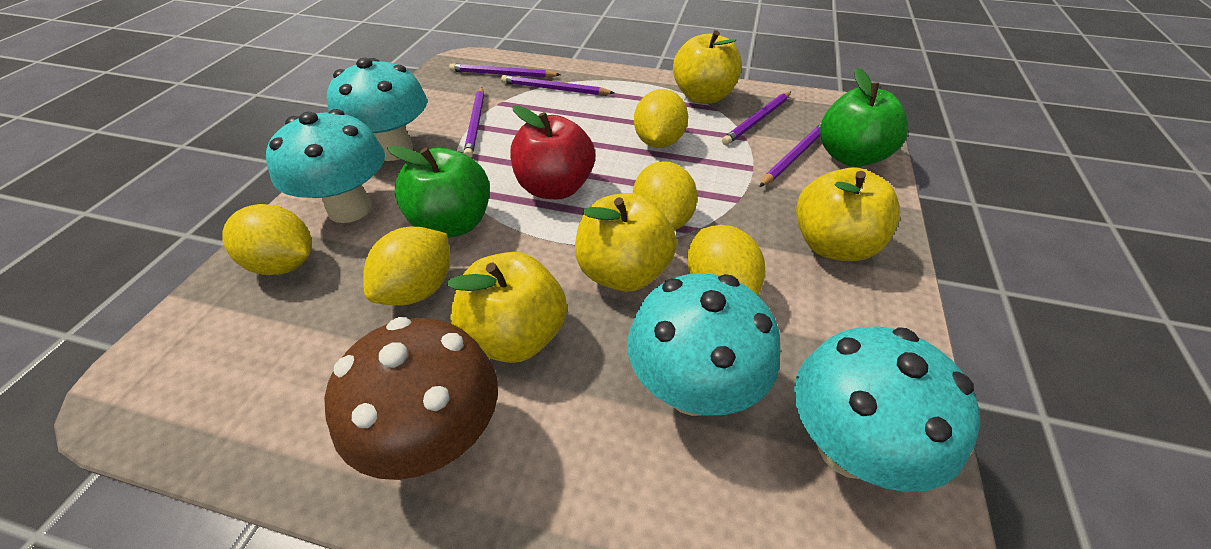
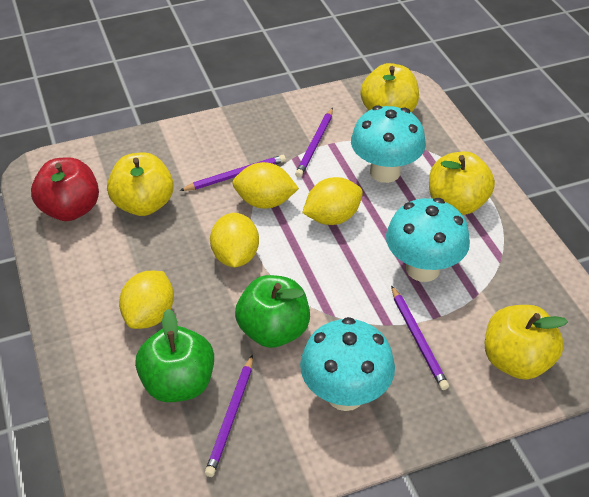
brown mushroom: 1 -> 0
purple pencil: 5 -> 4
turquoise mushroom: 4 -> 3
yellow lemon: 5 -> 4

